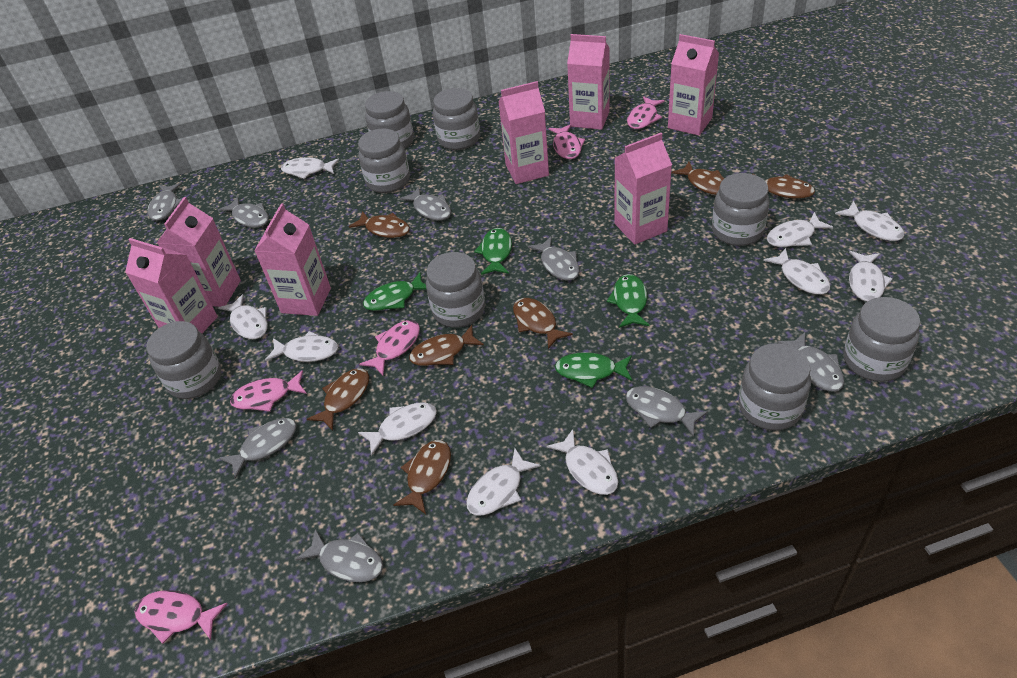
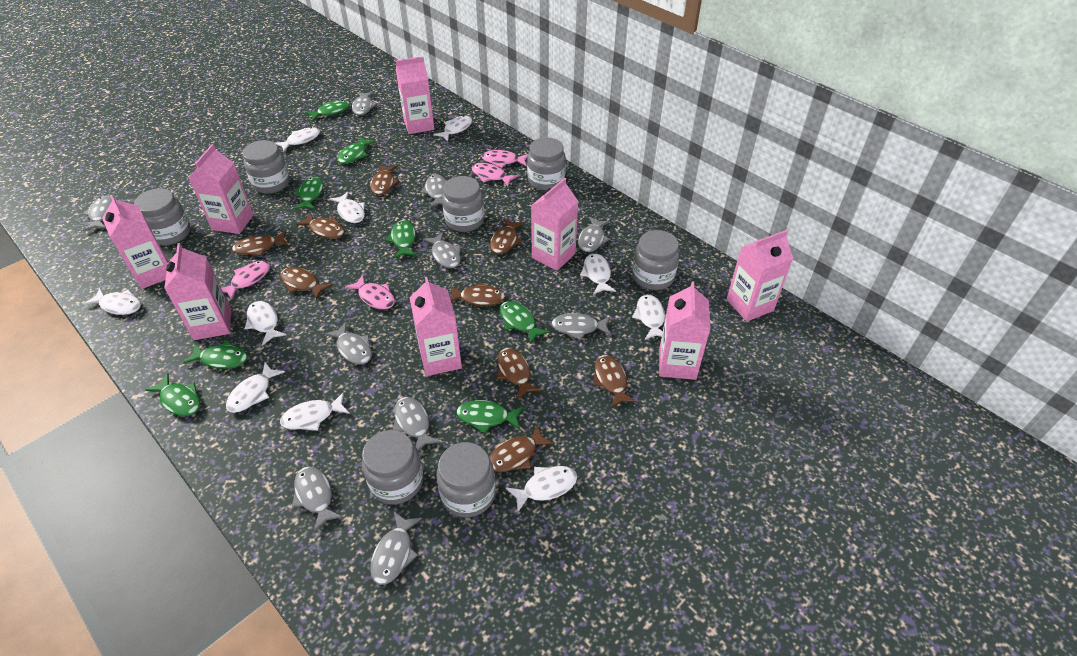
brown fish: 7 -> 9
green fish: 4 -> 8
grey fish: 8 -> 10
grey jar: 8 -> 7
pink carton: 7 -> 8
pink fish: 5 -> 4

